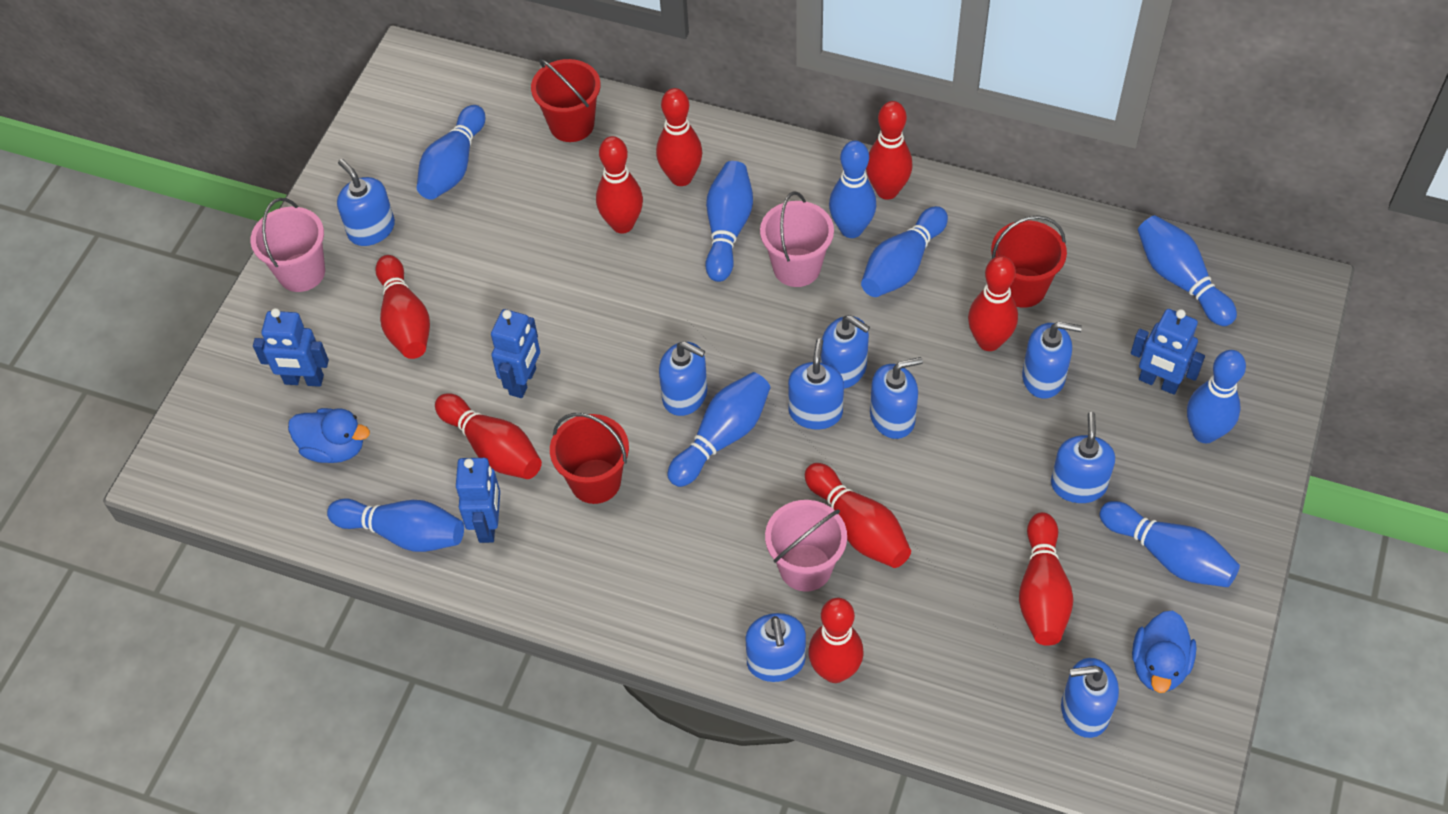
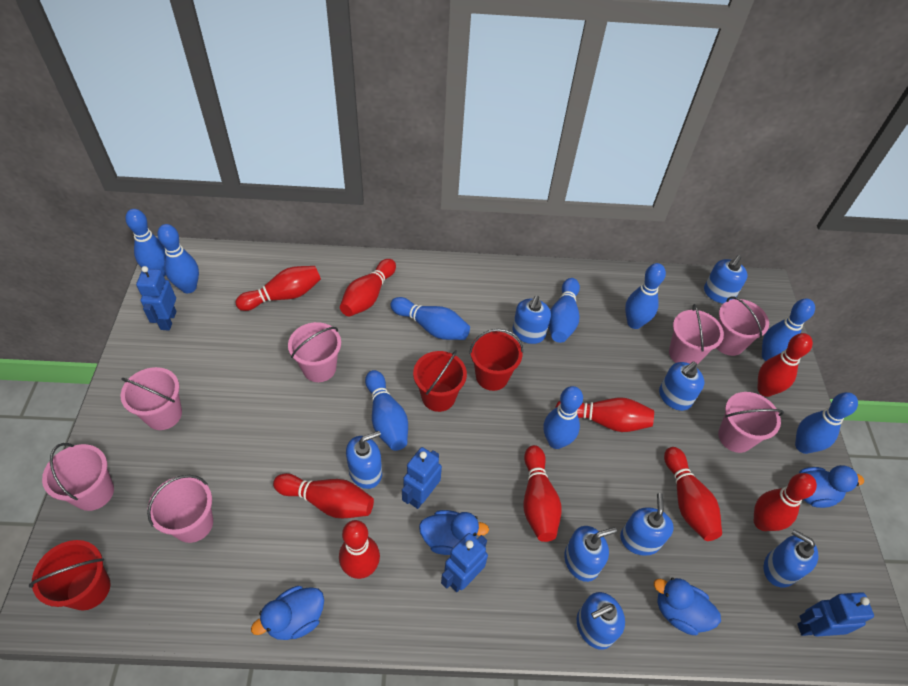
blue duck: 2 -> 4
blue soap dispenser: 9 -> 8
pink bucket: 3 -> 7

